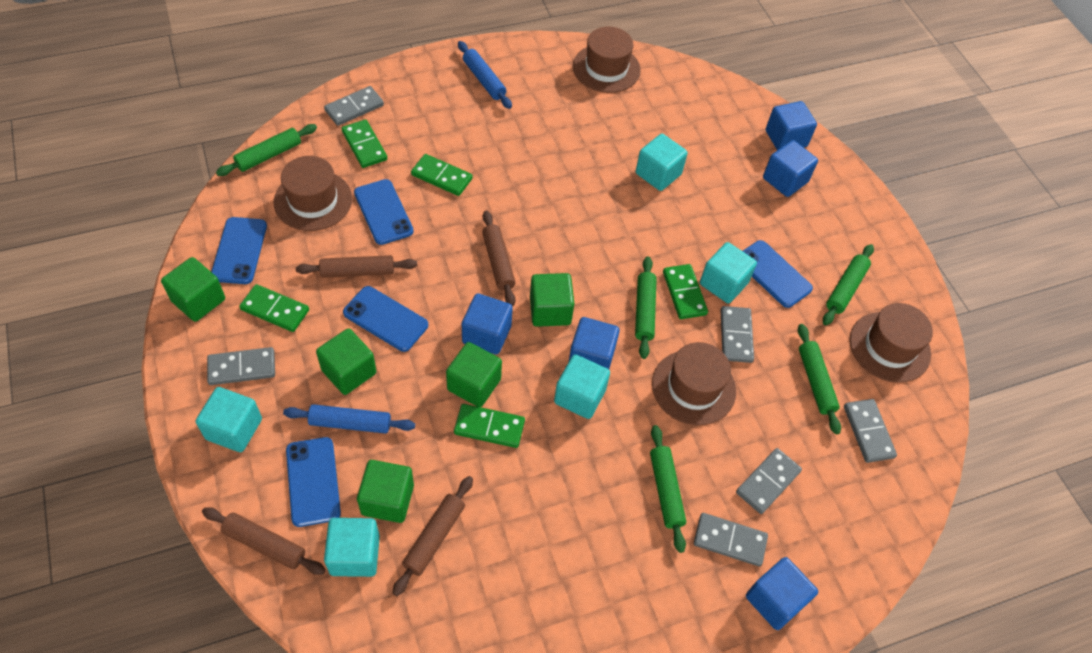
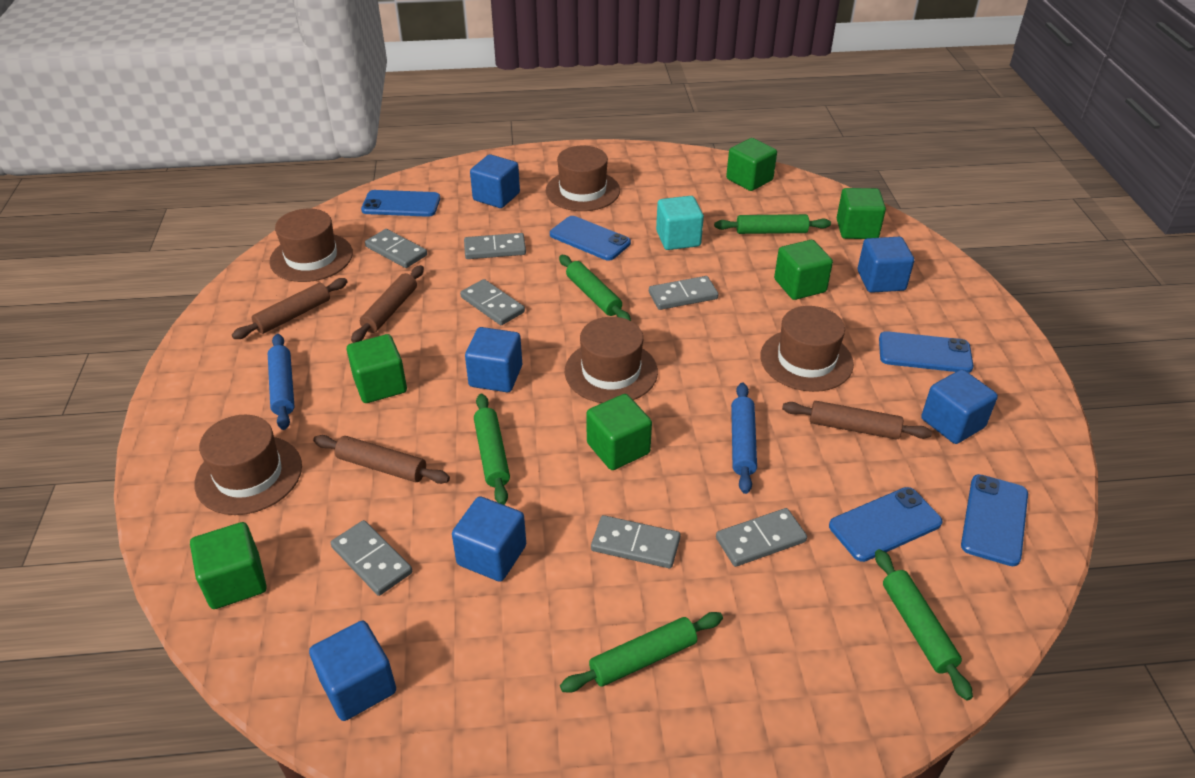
blue cube: 5 -> 6
brown hat: 4 -> 5
green cube: 5 -> 6
green domino: 5 -> 0
grey domino: 6 -> 7
turquoise cube: 5 -> 1

